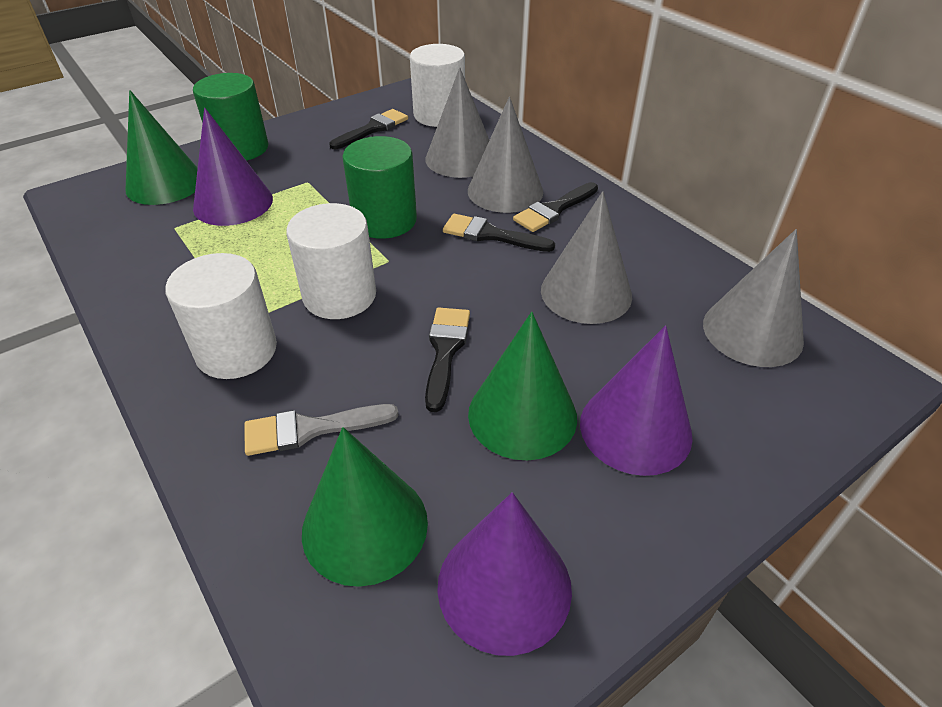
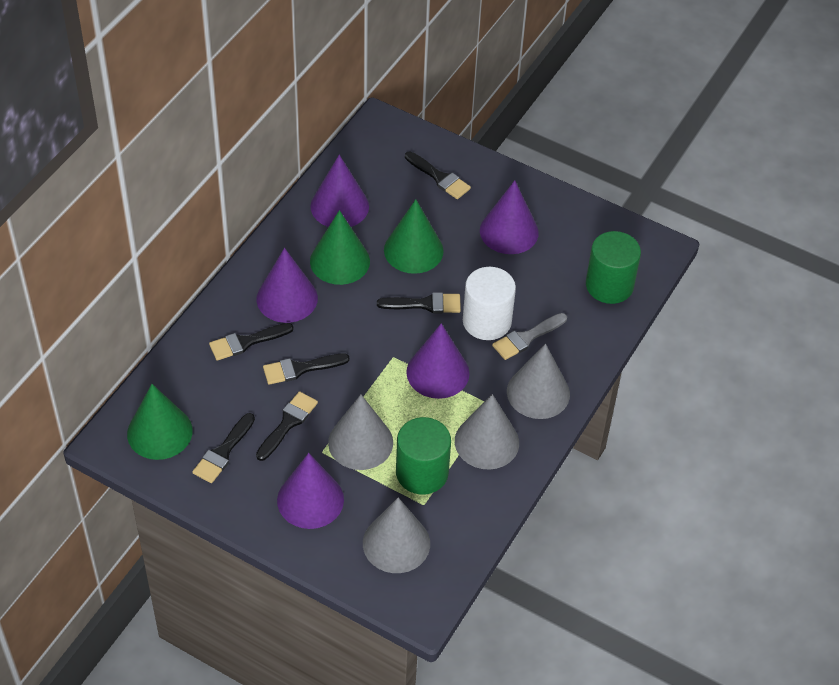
black brush: 4 -> 6
purple cone: 3 -> 5
white cylinder: 3 -> 1

